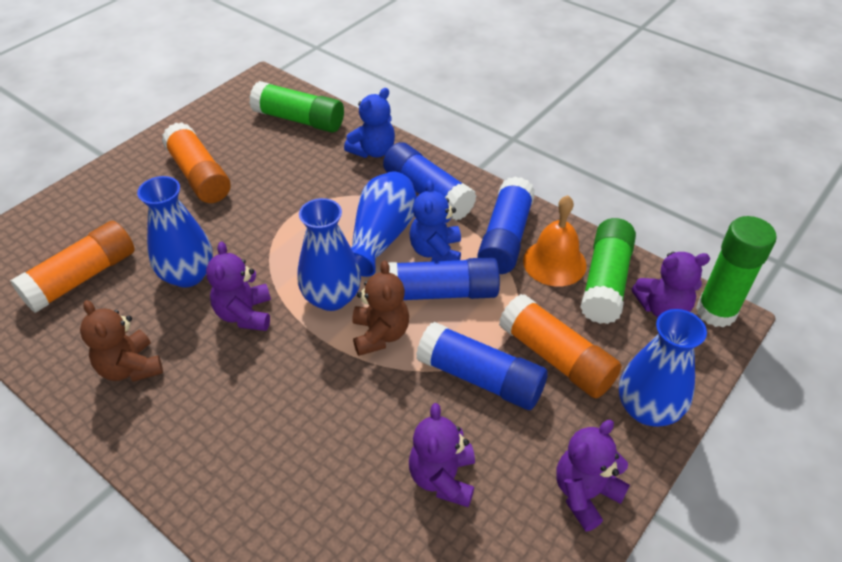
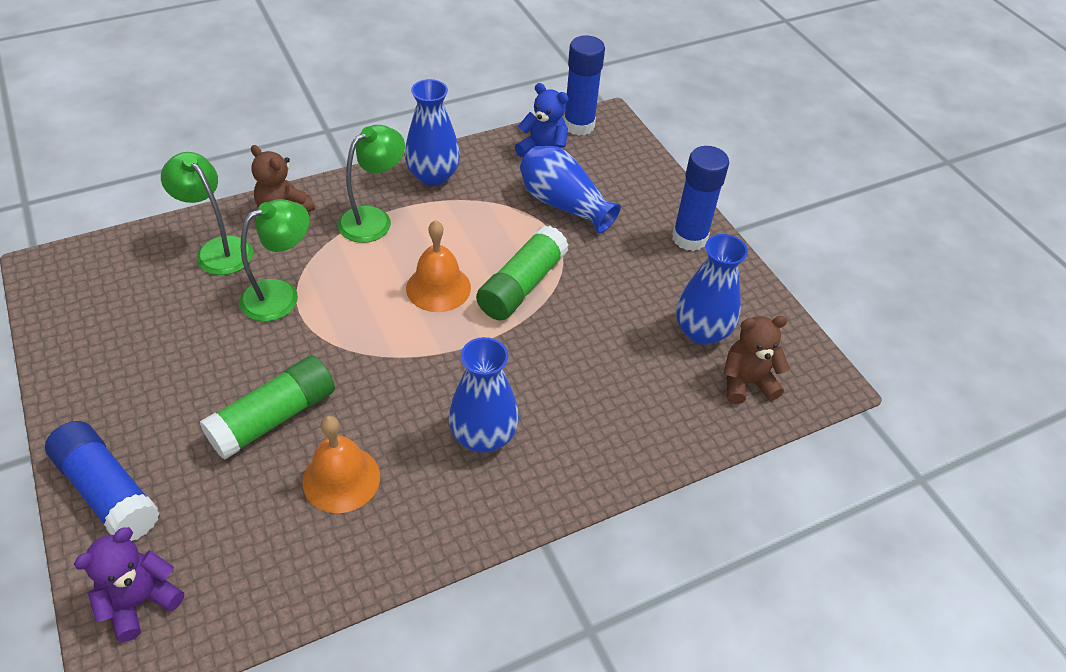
blue glue stick: 4 -> 3
blue teddy bear: 2 -> 1
green glue stick: 3 -> 2
green lamp: 0 -> 3
orange bell: 1 -> 2
orange glue stick: 3 -> 0
purple teddy bear: 4 -> 1

